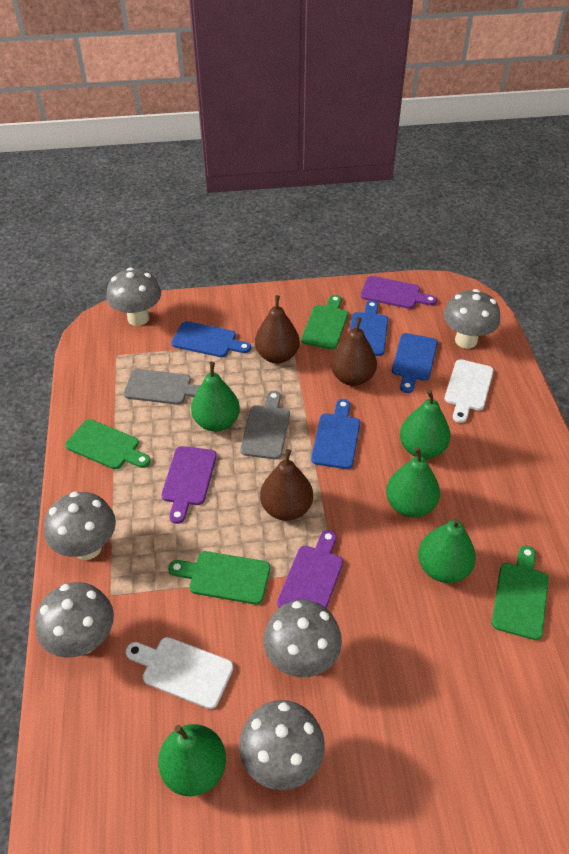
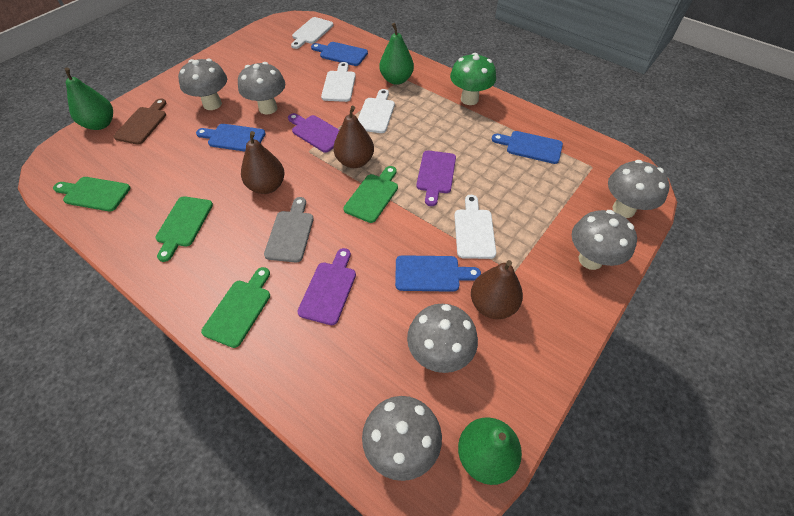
brown cutting board: 0 -> 1
green mushroom: 0 -> 1
green pear: 5 -> 3
grey cutting board: 2 -> 1
white cutting board: 2 -> 4

